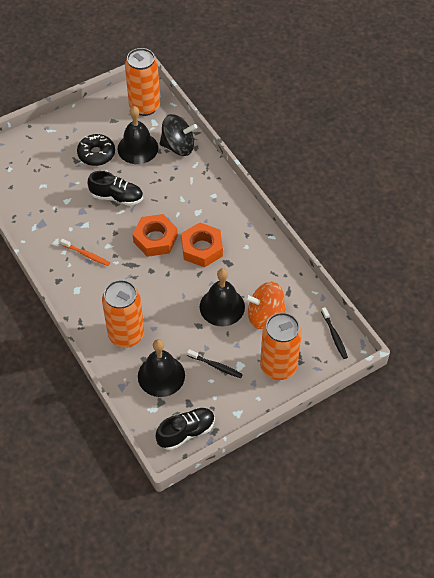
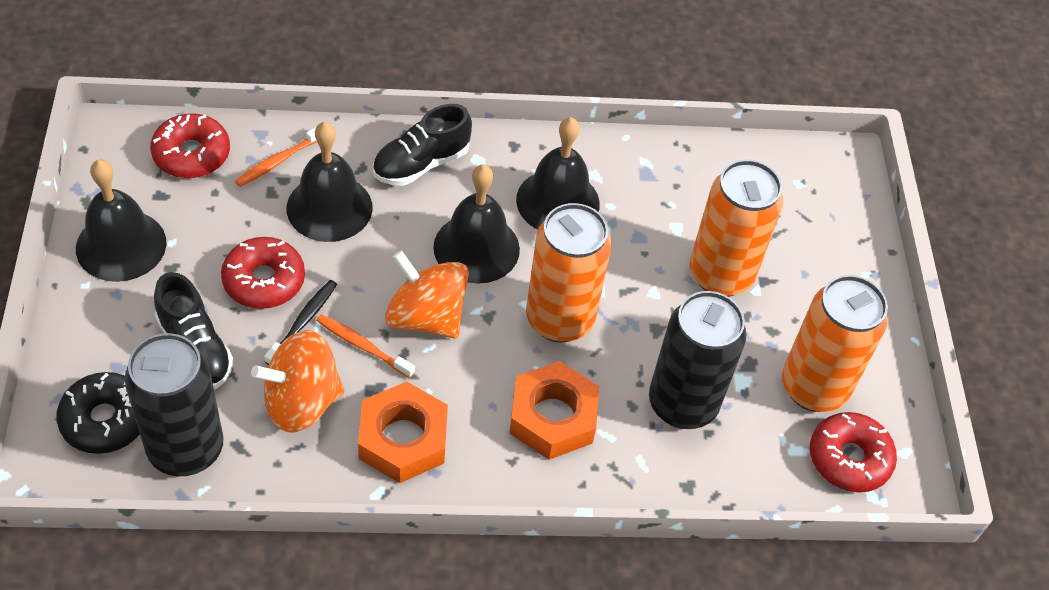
black bell: 3 -> 4
black can: 0 -> 2
black spinning top: 1 -> 0
black toothbrush: 2 -> 1
orange spinning top: 1 -> 2
orange toothbrush: 1 -> 2
red donut: 0 -> 3

